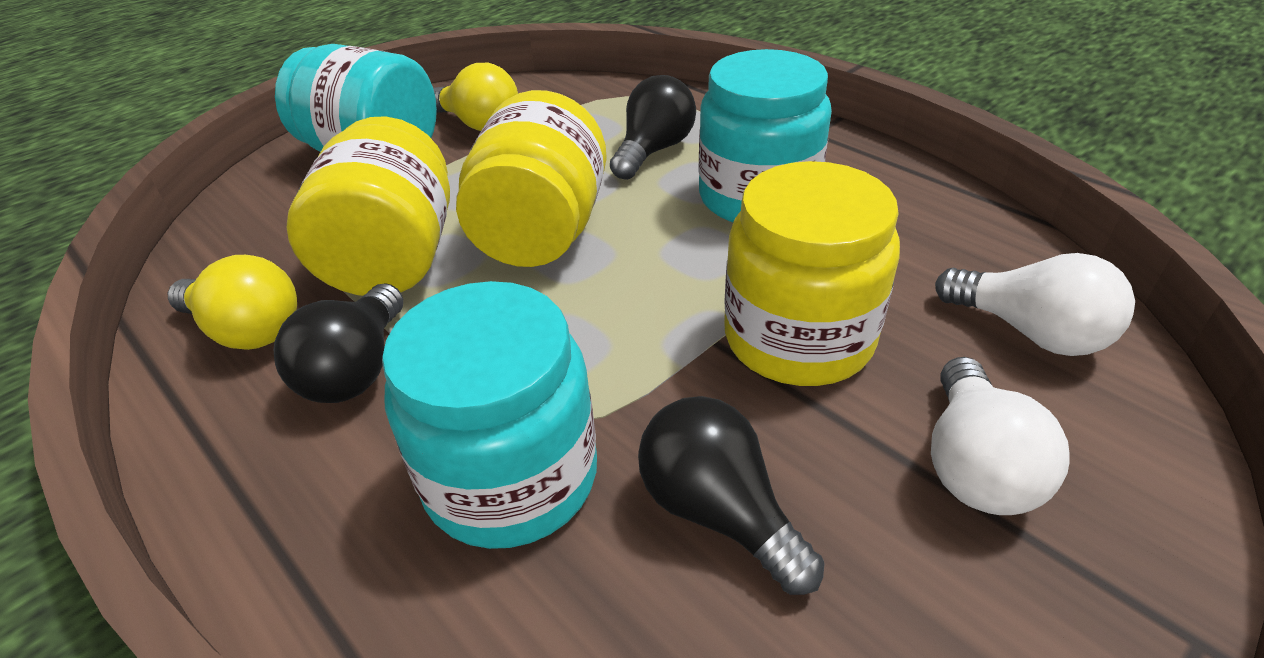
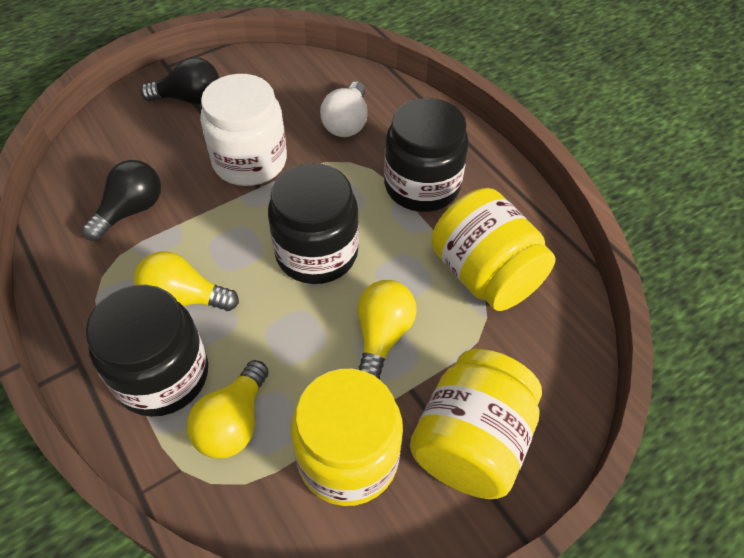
black jar: 0 -> 3
black light bulb: 3 -> 2
turquoise jar: 3 -> 0
white jar: 0 -> 1
white light bulb: 2 -> 1
yellow light bulb: 2 -> 3

